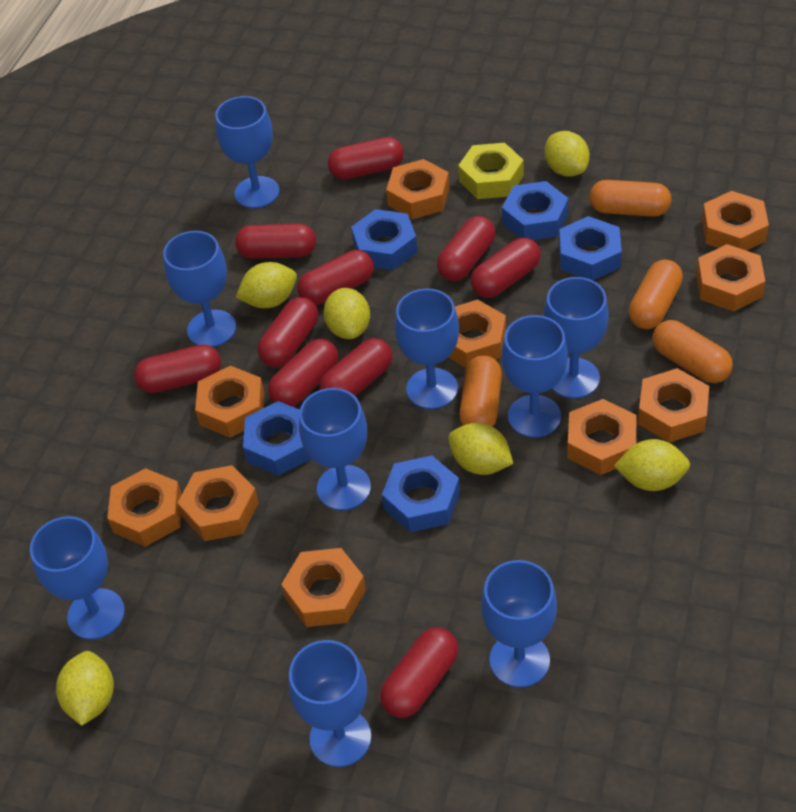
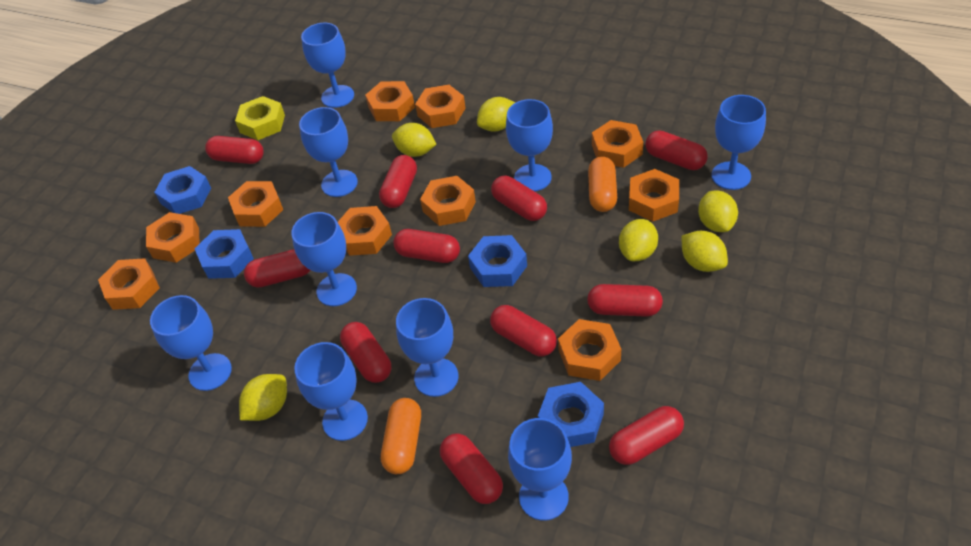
blue nut: 5 -> 4
orange capsule: 4 -> 2
red capsule: 10 -> 11

